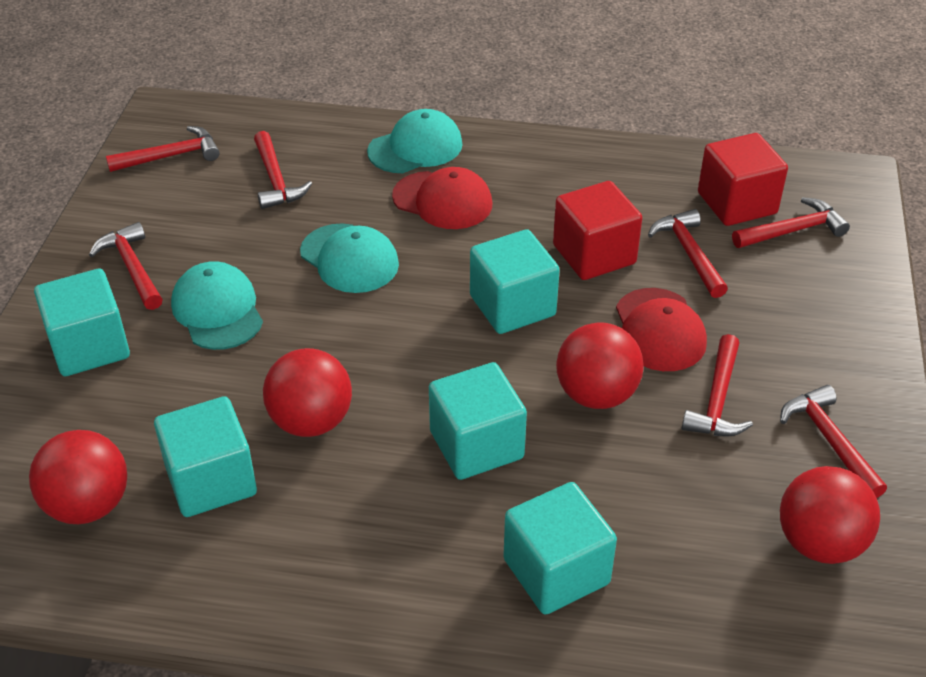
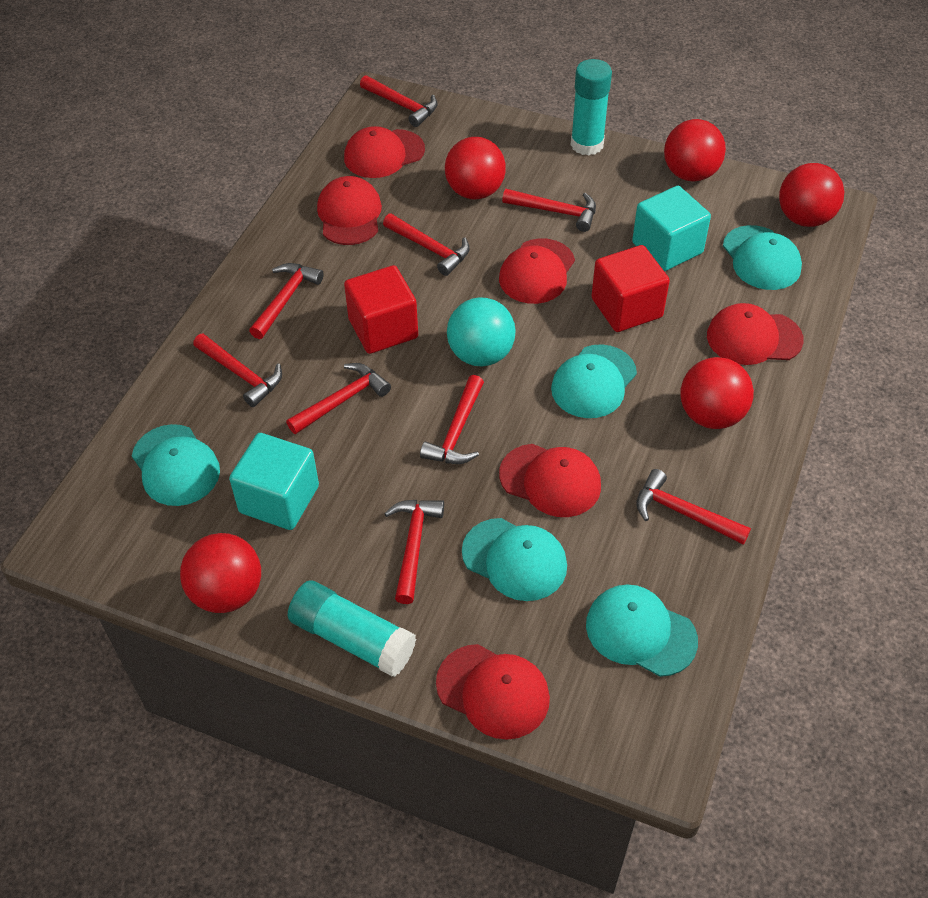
red ball: 4 -> 5
red cap: 2 -> 6
red hammer: 7 -> 9
turquoise ball: 0 -> 1
turquoise cap: 3 -> 5
turquoise cube: 5 -> 2
turquoise glue stick: 0 -> 2

